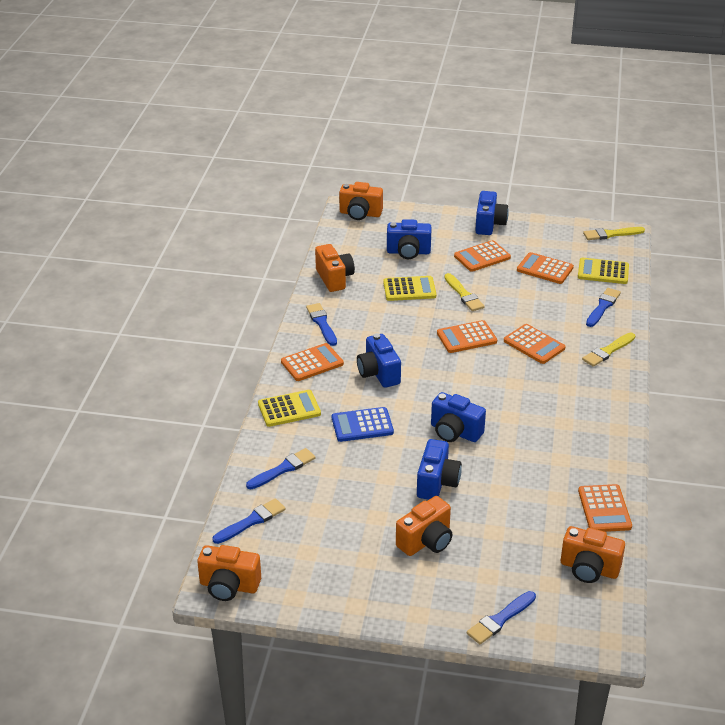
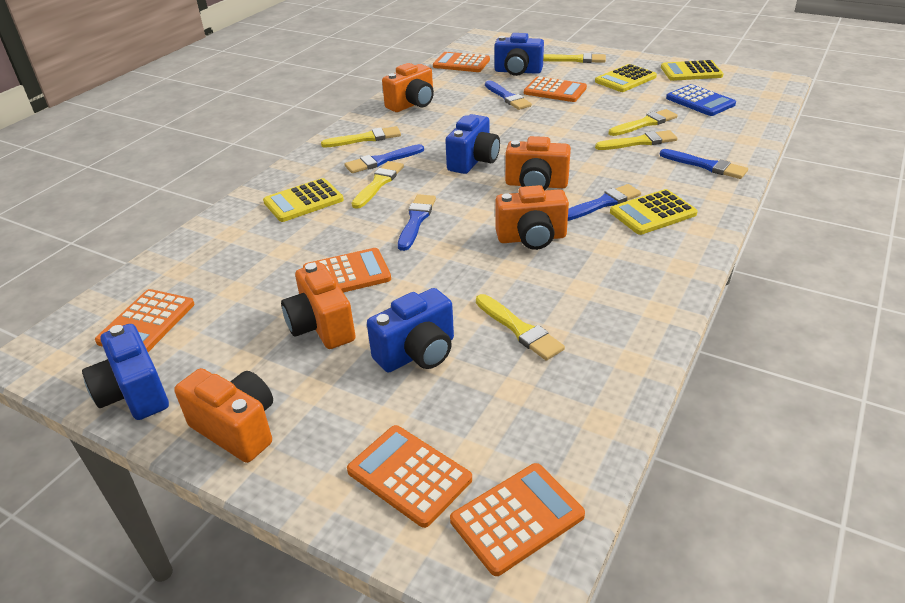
blue camera: 5 -> 4
yellow brush: 3 -> 6
yellow calculator: 3 -> 4

